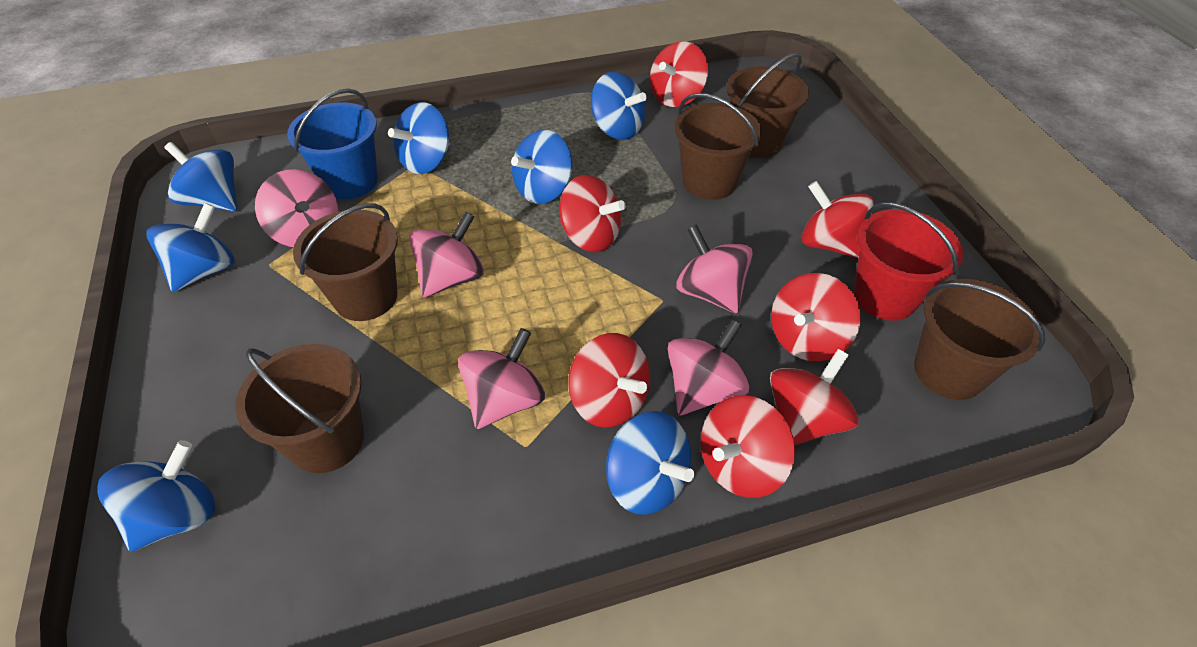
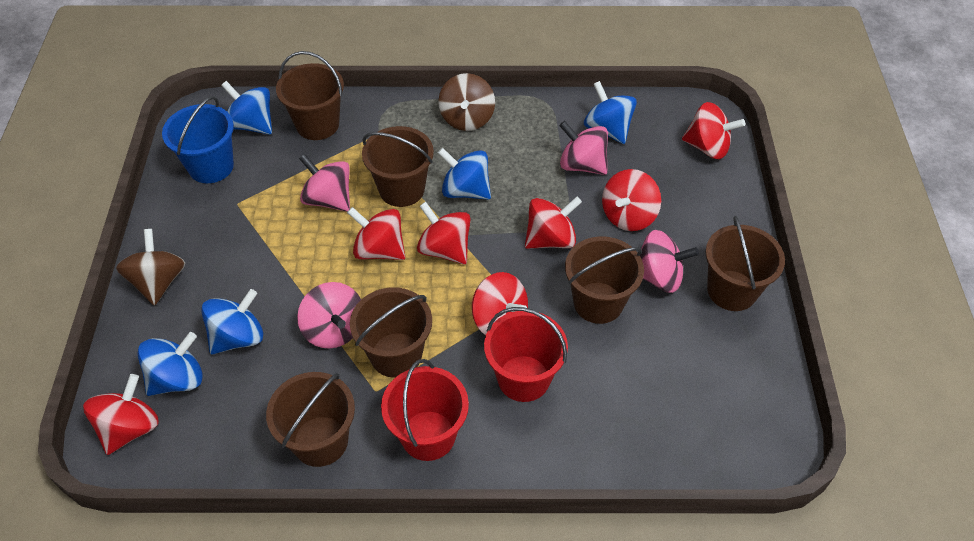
blue spinning top: 7 -> 5
brown bucket: 5 -> 6
brown spinning top: 0 -> 2
pink spinning top: 5 -> 4
red bucket: 1 -> 2

